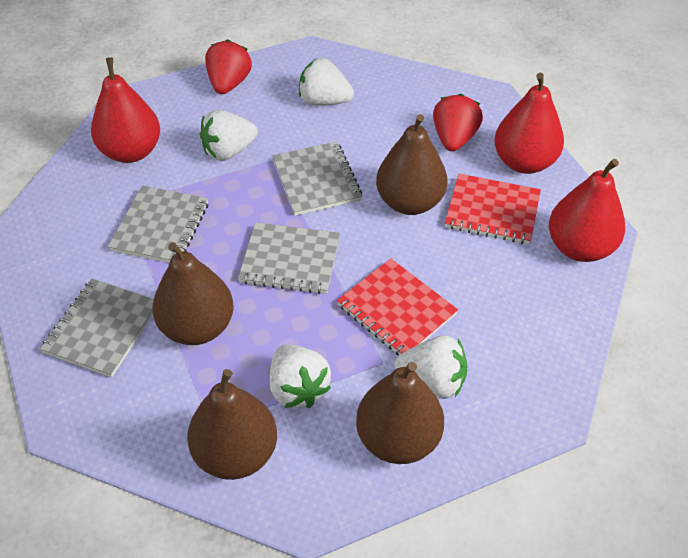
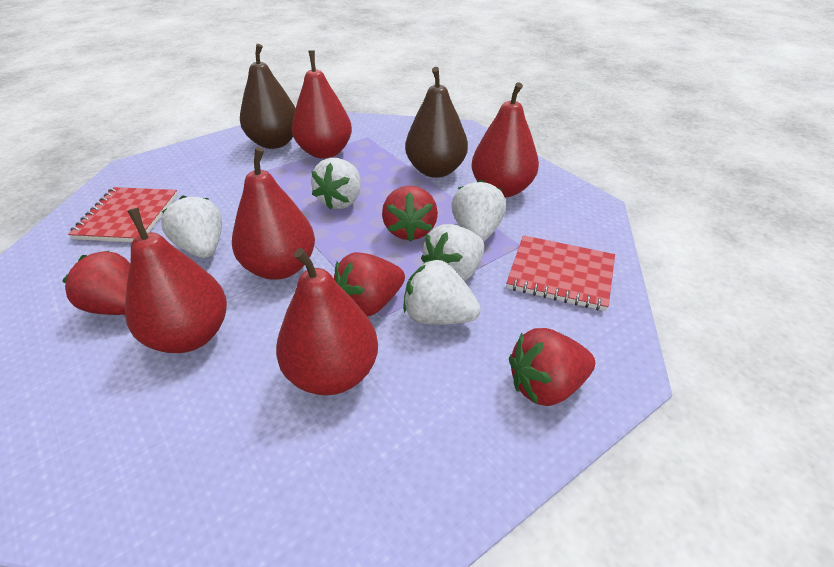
brown pear: 4 -> 2
grey notebook: 4 -> 0
red pear: 3 -> 5
red strawberry: 2 -> 4
white strawberry: 4 -> 5

